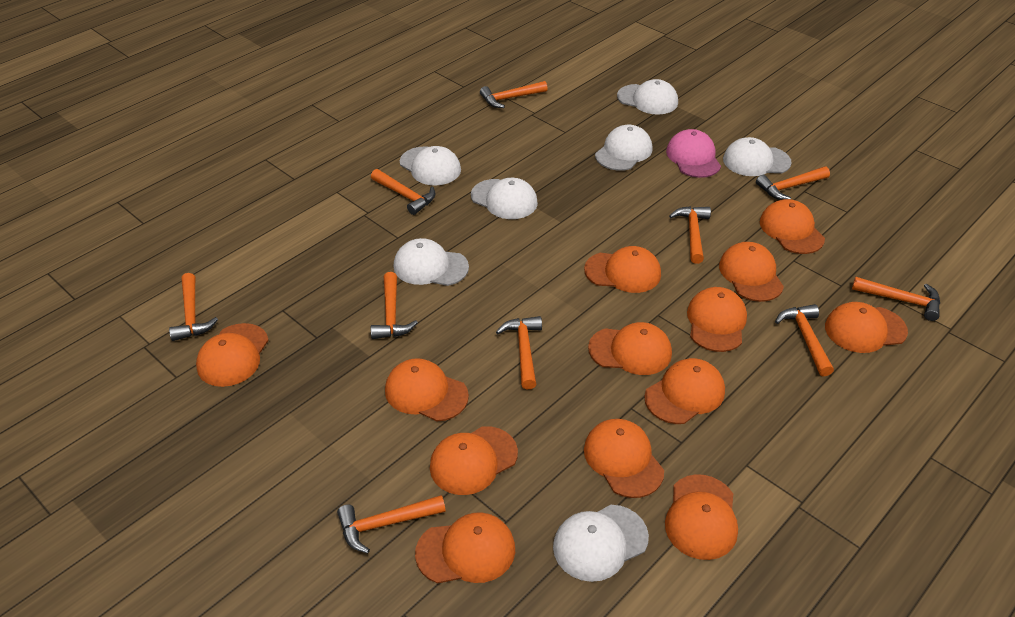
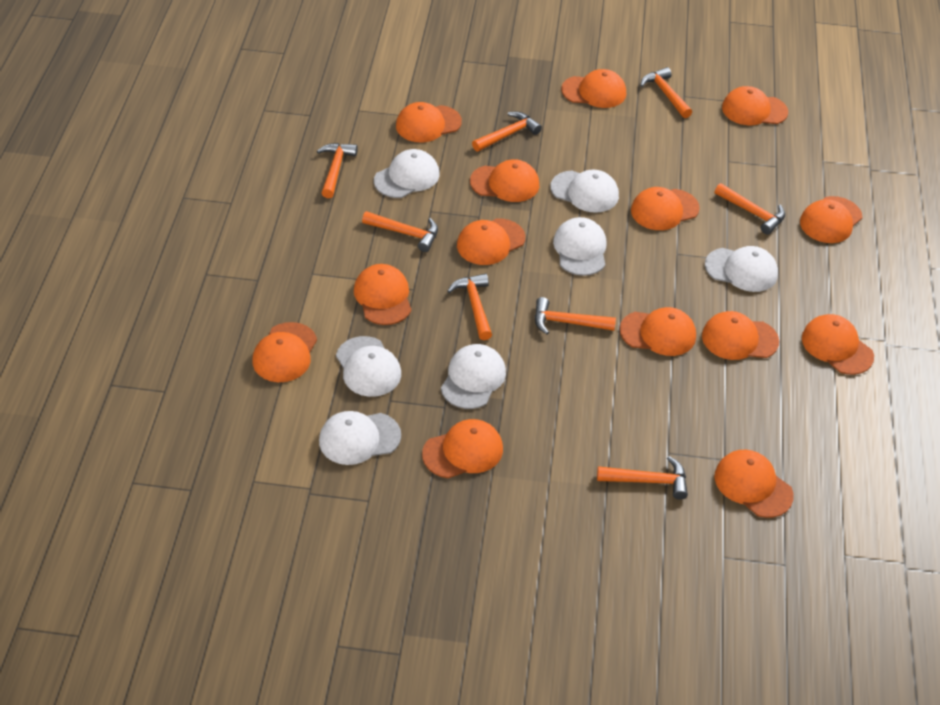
orange cap: 13 -> 14
orange hammer: 10 -> 8
pink cap: 1 -> 0

